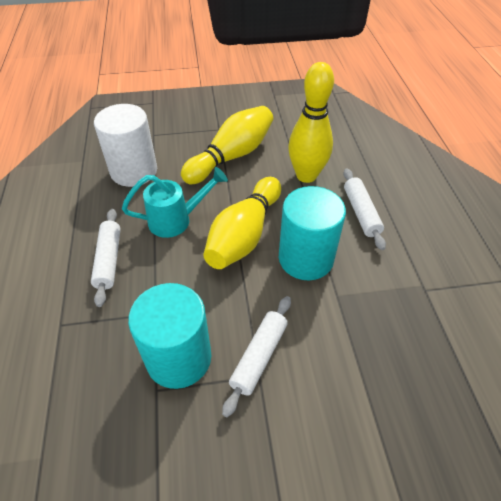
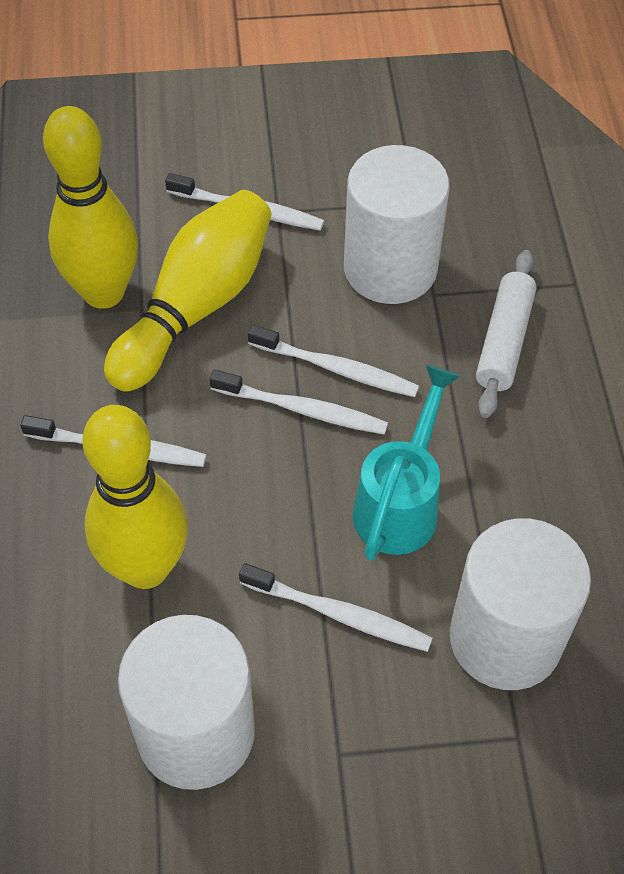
turquoise cylinder: 2 -> 0
white cylinder: 1 -> 3
white rolling pin: 3 -> 1
white toothbrush: 0 -> 5

